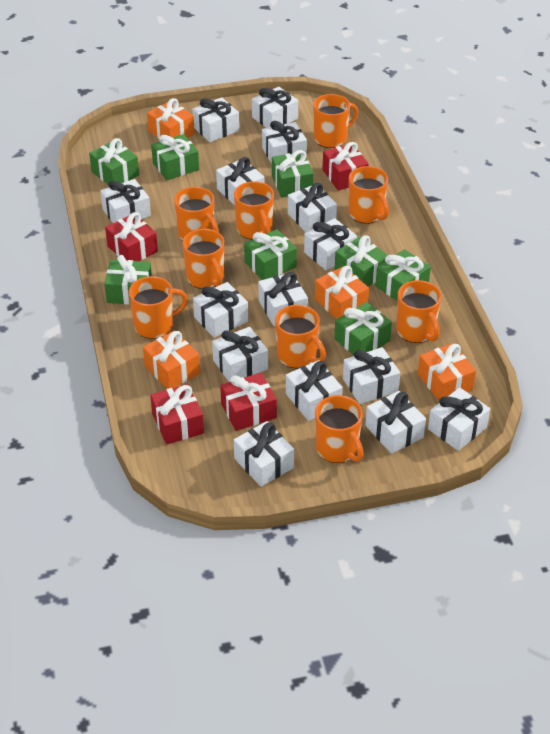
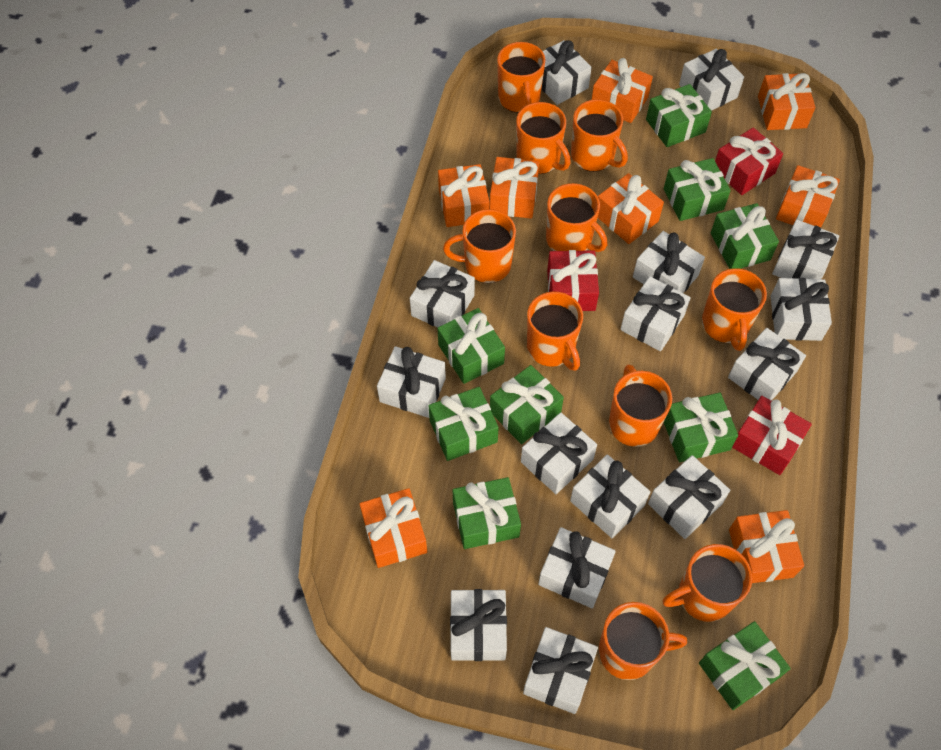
green gift: 8 -> 9
orange gift: 4 -> 8
orange mug: 9 -> 10
red gift: 4 -> 3

